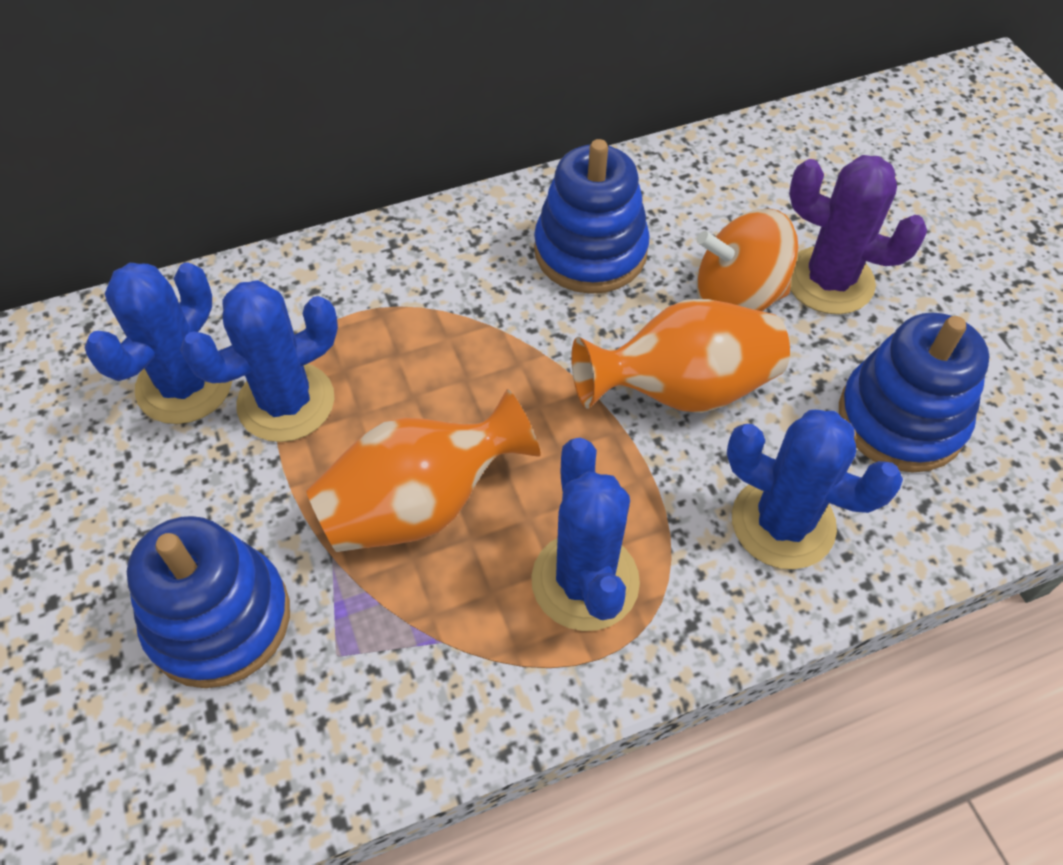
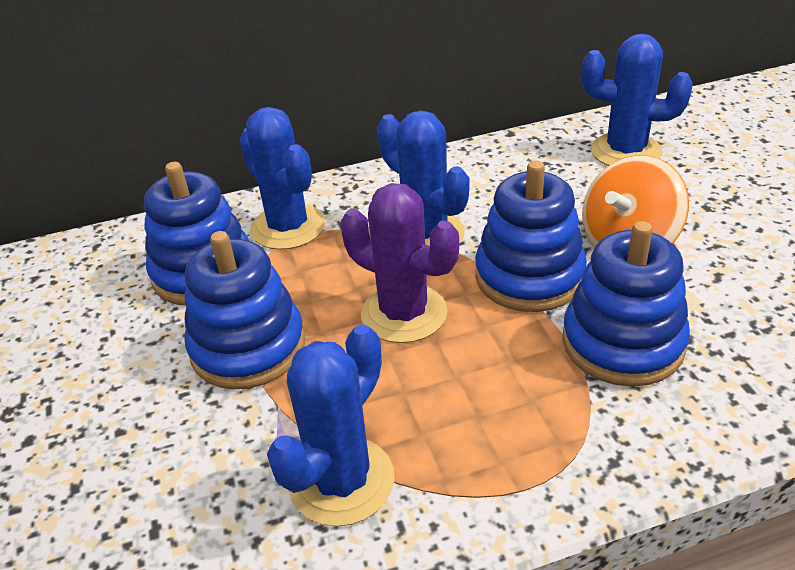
blue stacking toy: 3 -> 4
orange vase: 2 -> 0

